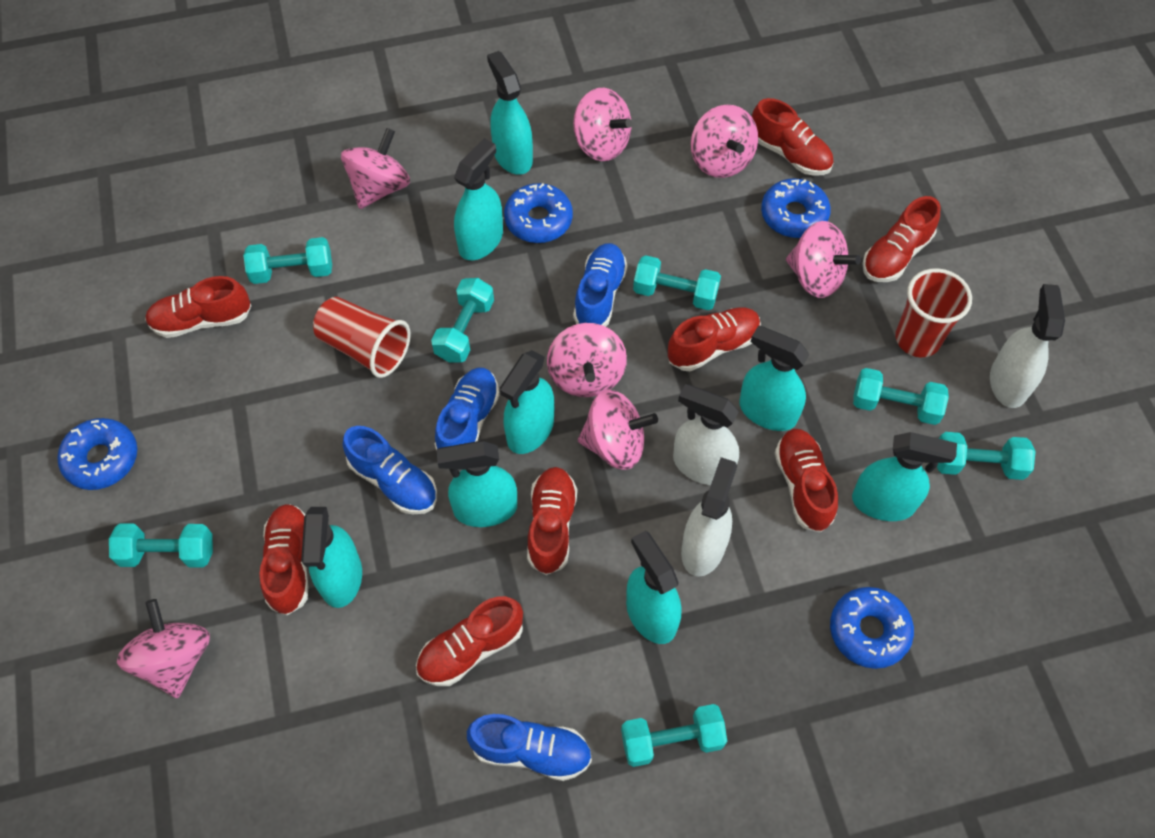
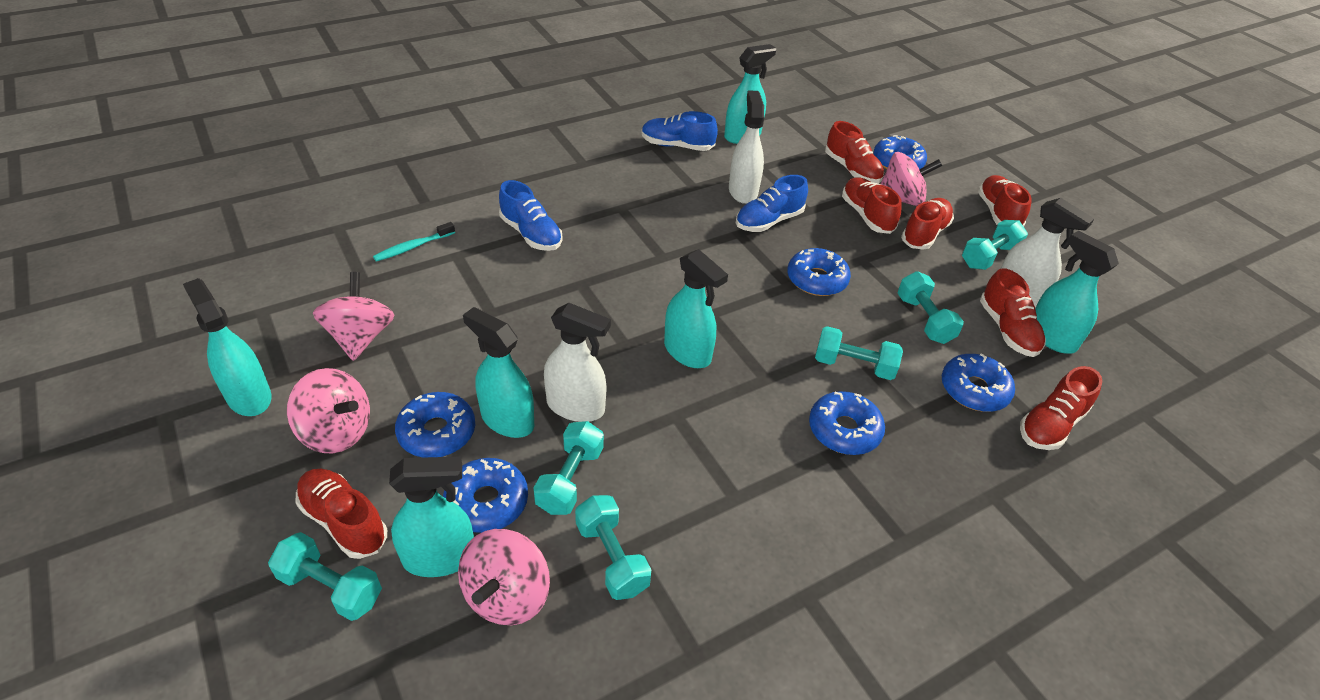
blue donut: 4 -> 6
blue shoe: 4 -> 3
pink spinning top: 7 -> 4
red cup: 2 -> 0
red shoe: 8 -> 7
turquoise dumbbell: 7 -> 6
turquoise spray bottle: 8 -> 6
turquoise toothbrush: 0 -> 1

